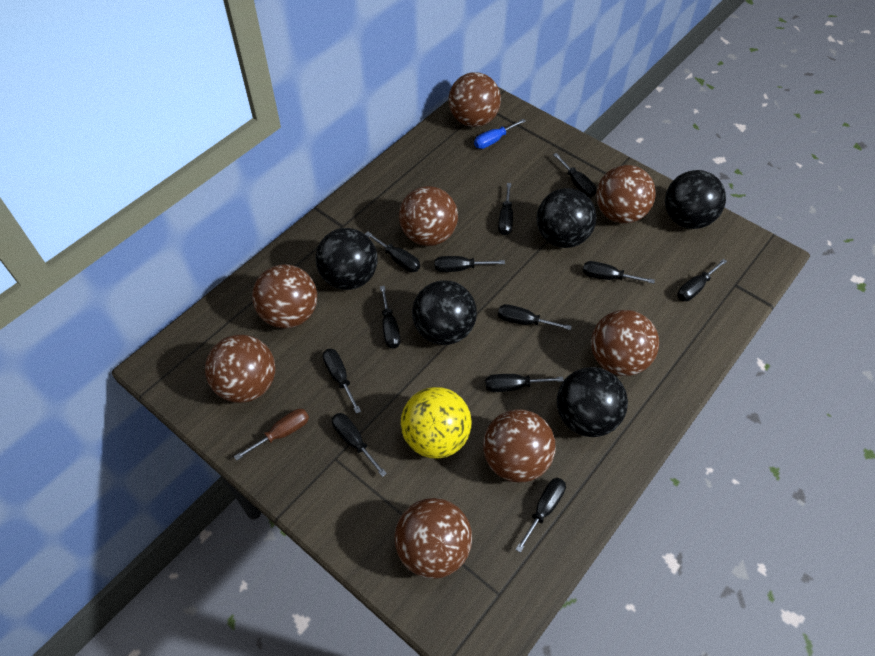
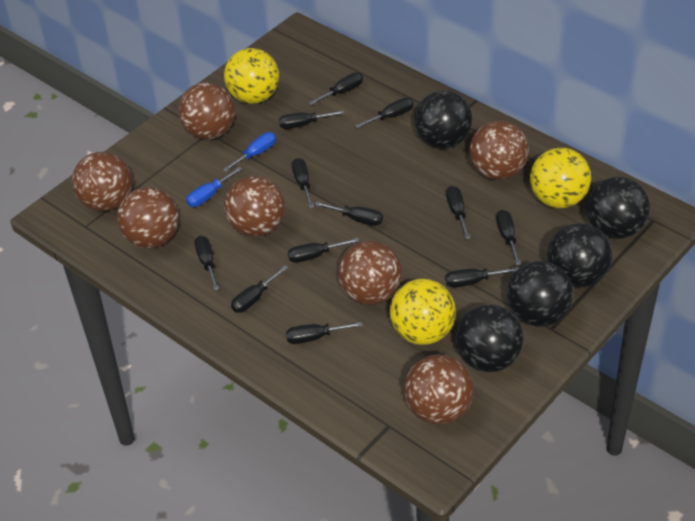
blue screwdriver: 1 -> 2
brown ball: 8 -> 7
brown screwdriver: 1 -> 0
yellow ball: 1 -> 3

